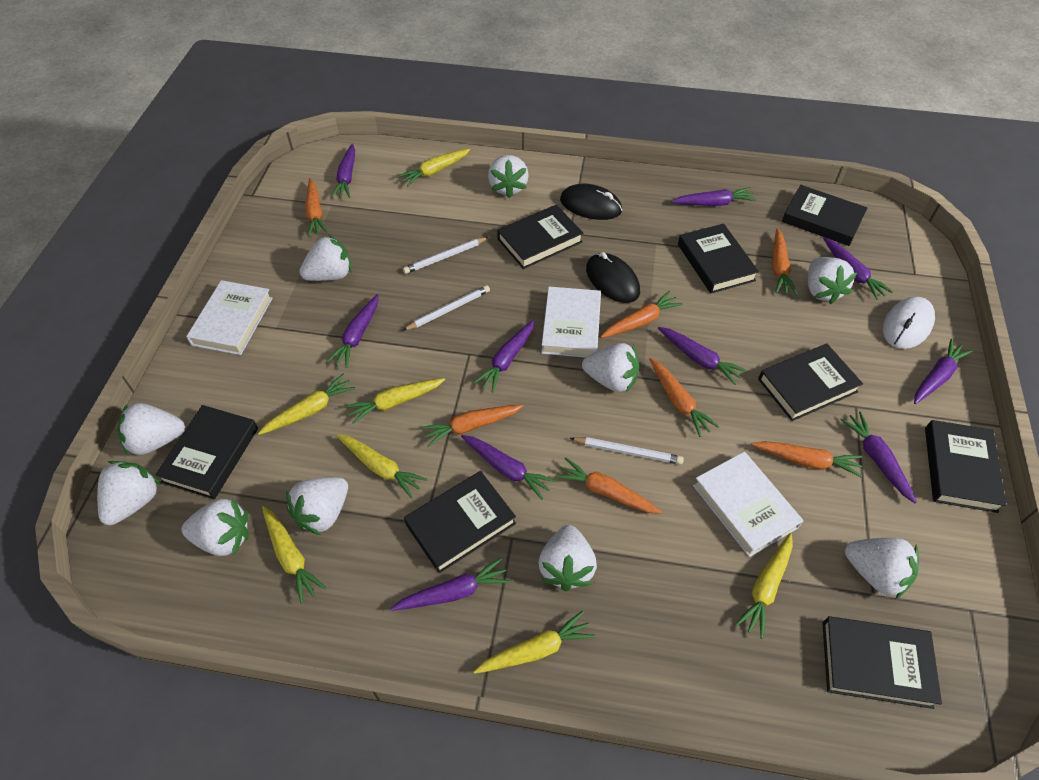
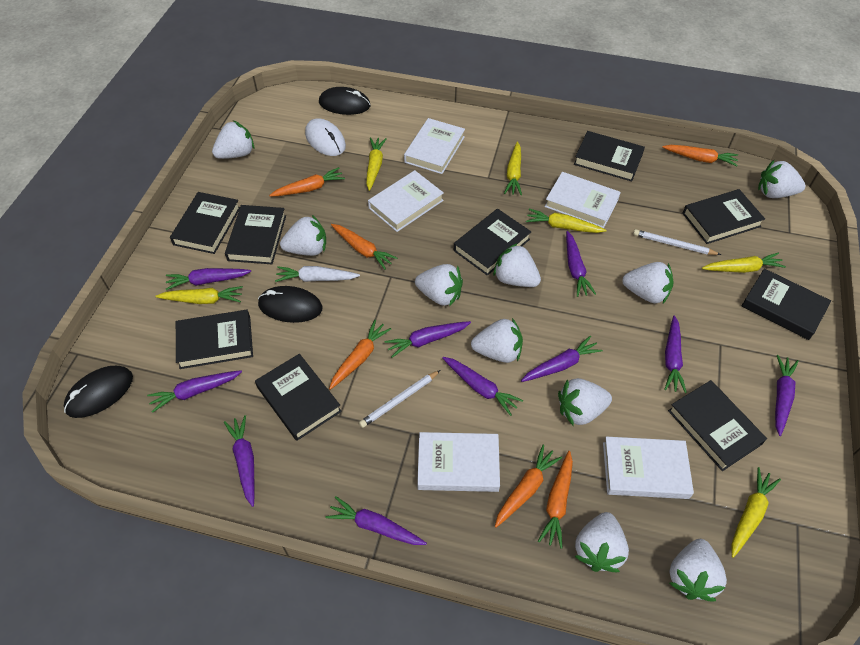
black book: 8 -> 9
black mouse: 2 -> 3
orange carrot: 7 -> 6
white book: 3 -> 5
white carrot: 0 -> 1
white pencil: 3 -> 2
yellow carrot: 7 -> 6

